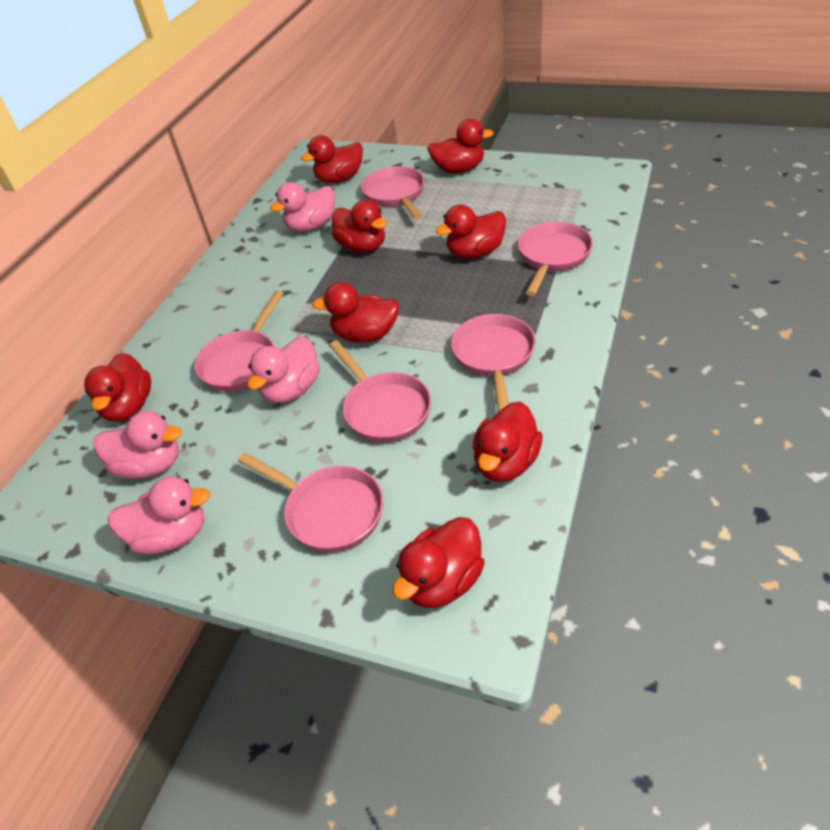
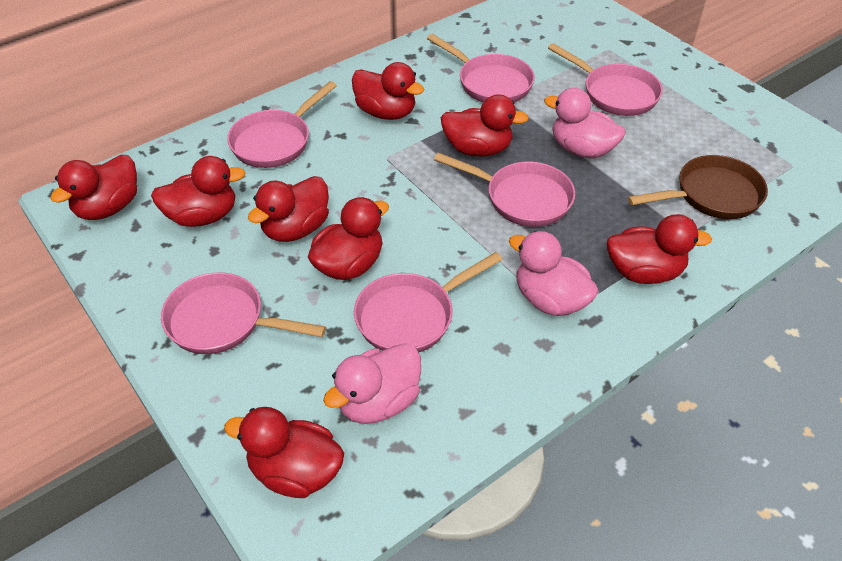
brown pan: 0 -> 1
pink duck: 4 -> 3

